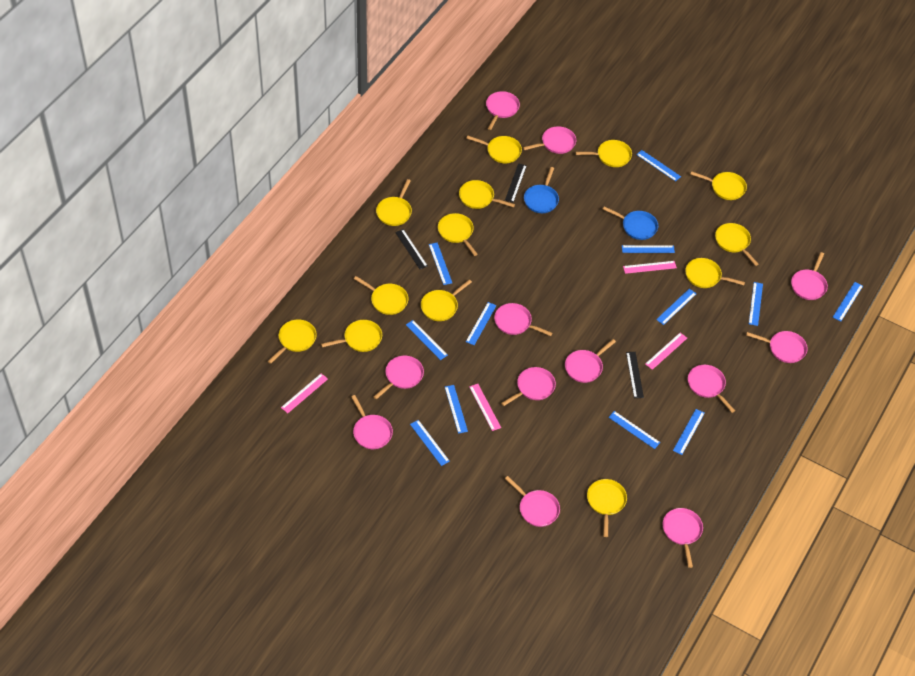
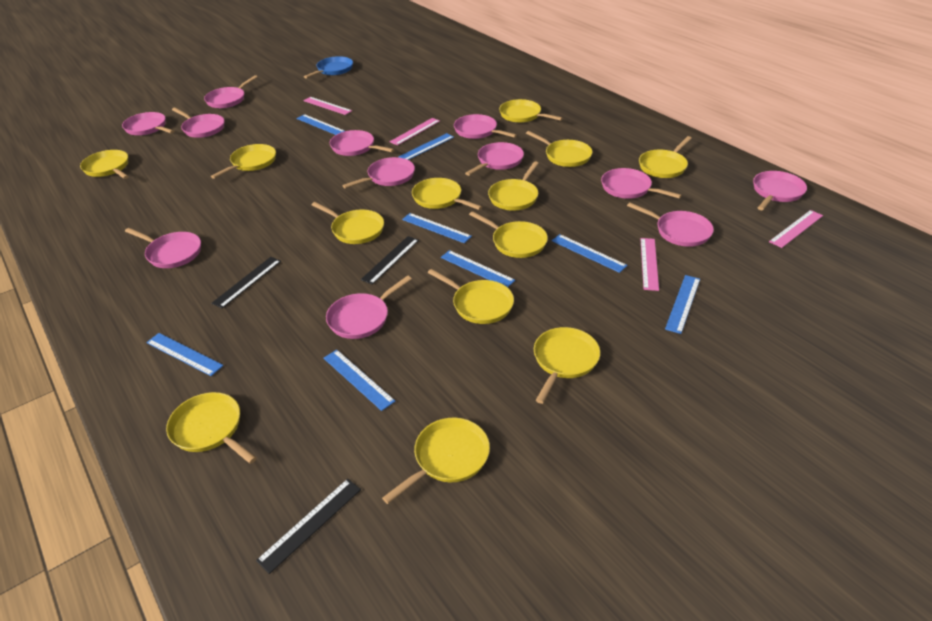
blue pan: 2 -> 1
blue ruler: 12 -> 8

